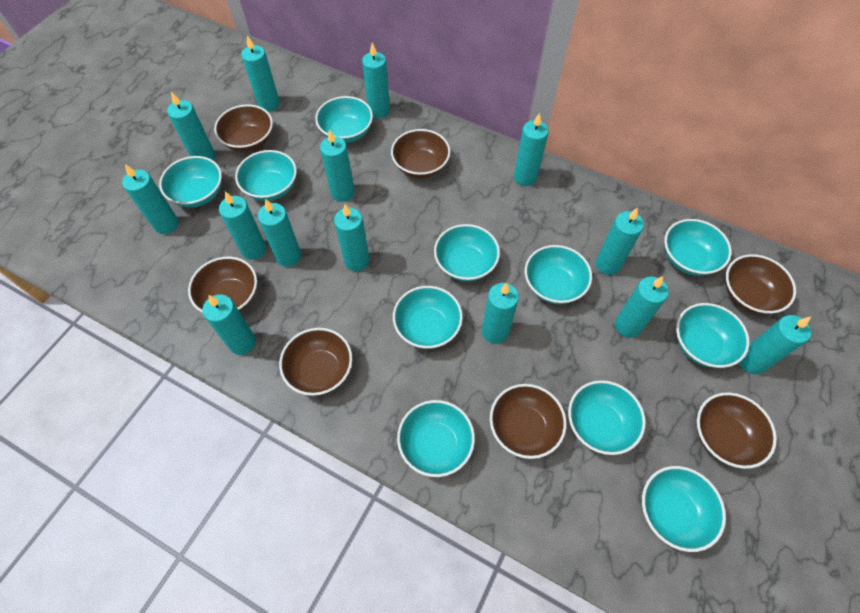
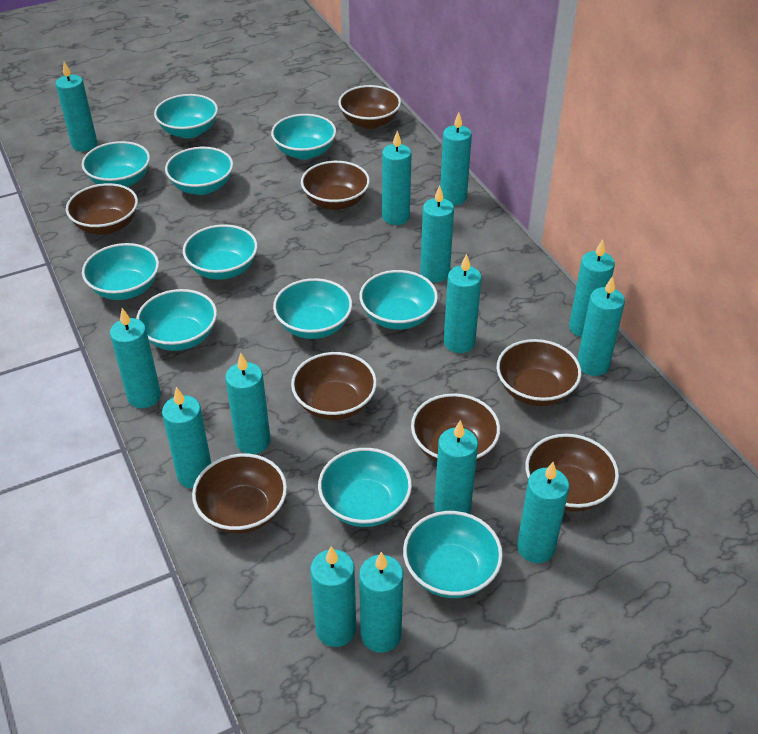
brown bowl: 7 -> 8

